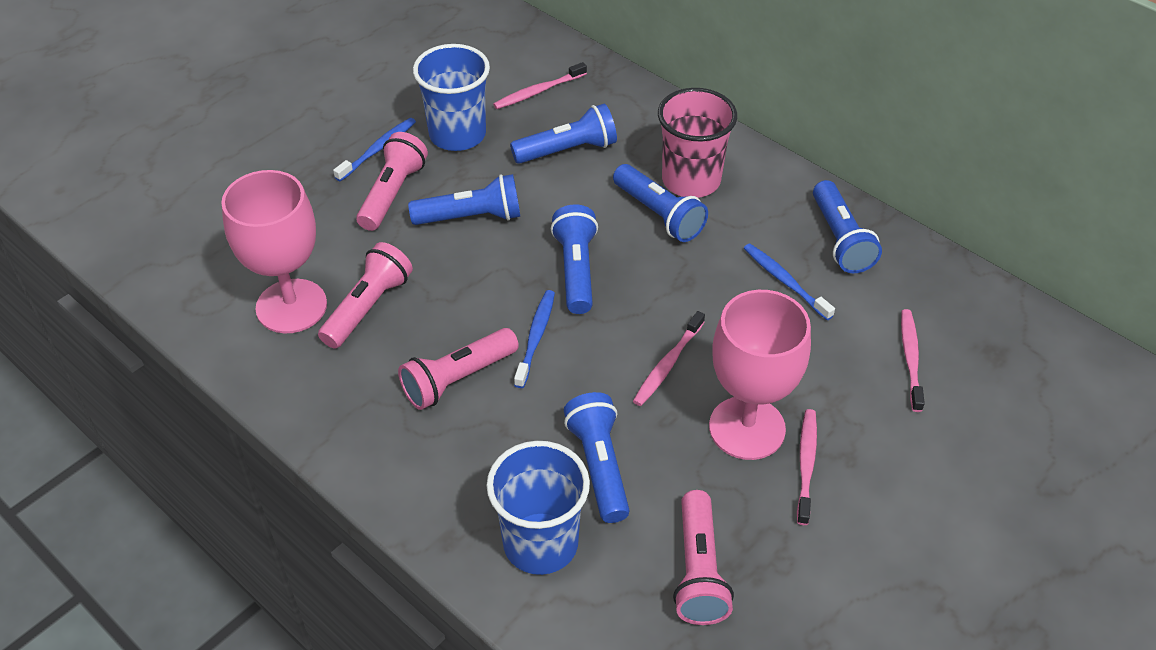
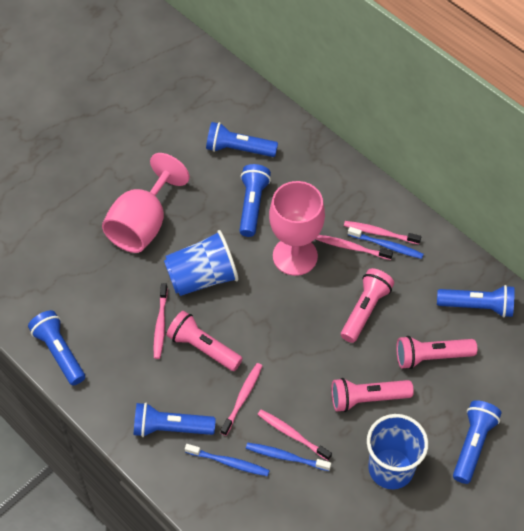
pink cup: 1 -> 0
pink toothbrush: 4 -> 5

